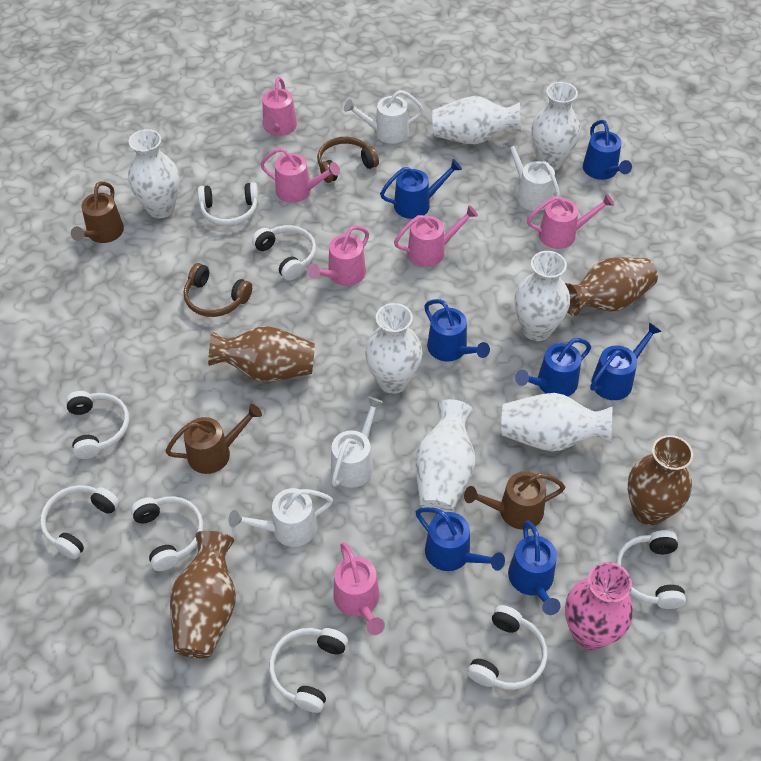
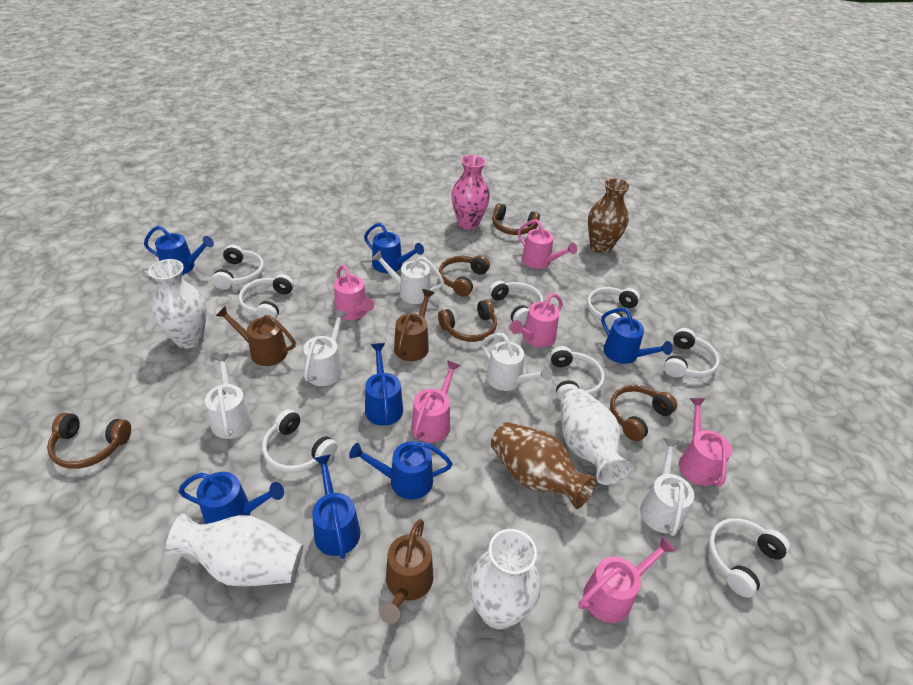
brown headphones: 2 -> 5
brown vase: 4 -> 2
white vase: 7 -> 4
white watering can: 4 -> 5

